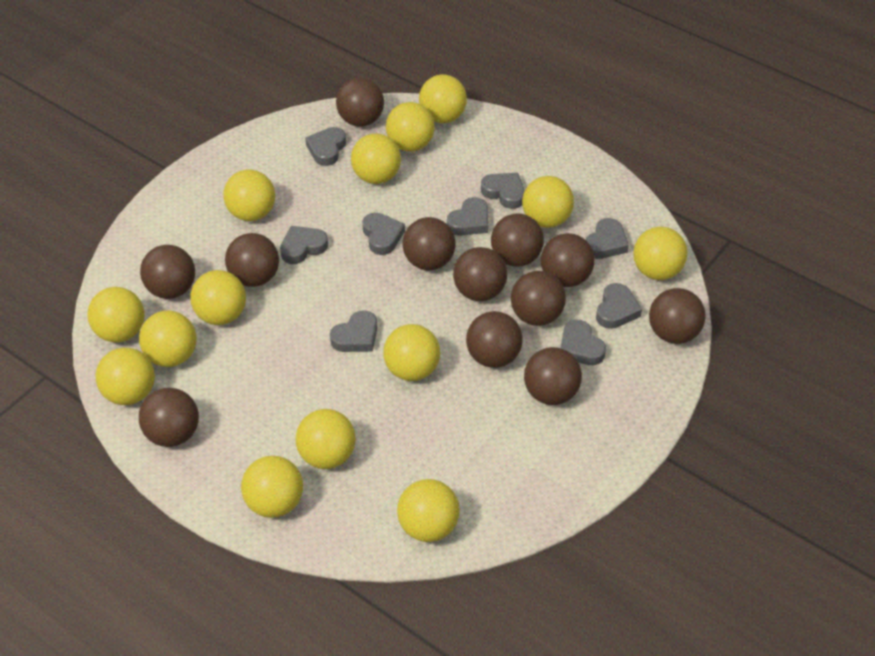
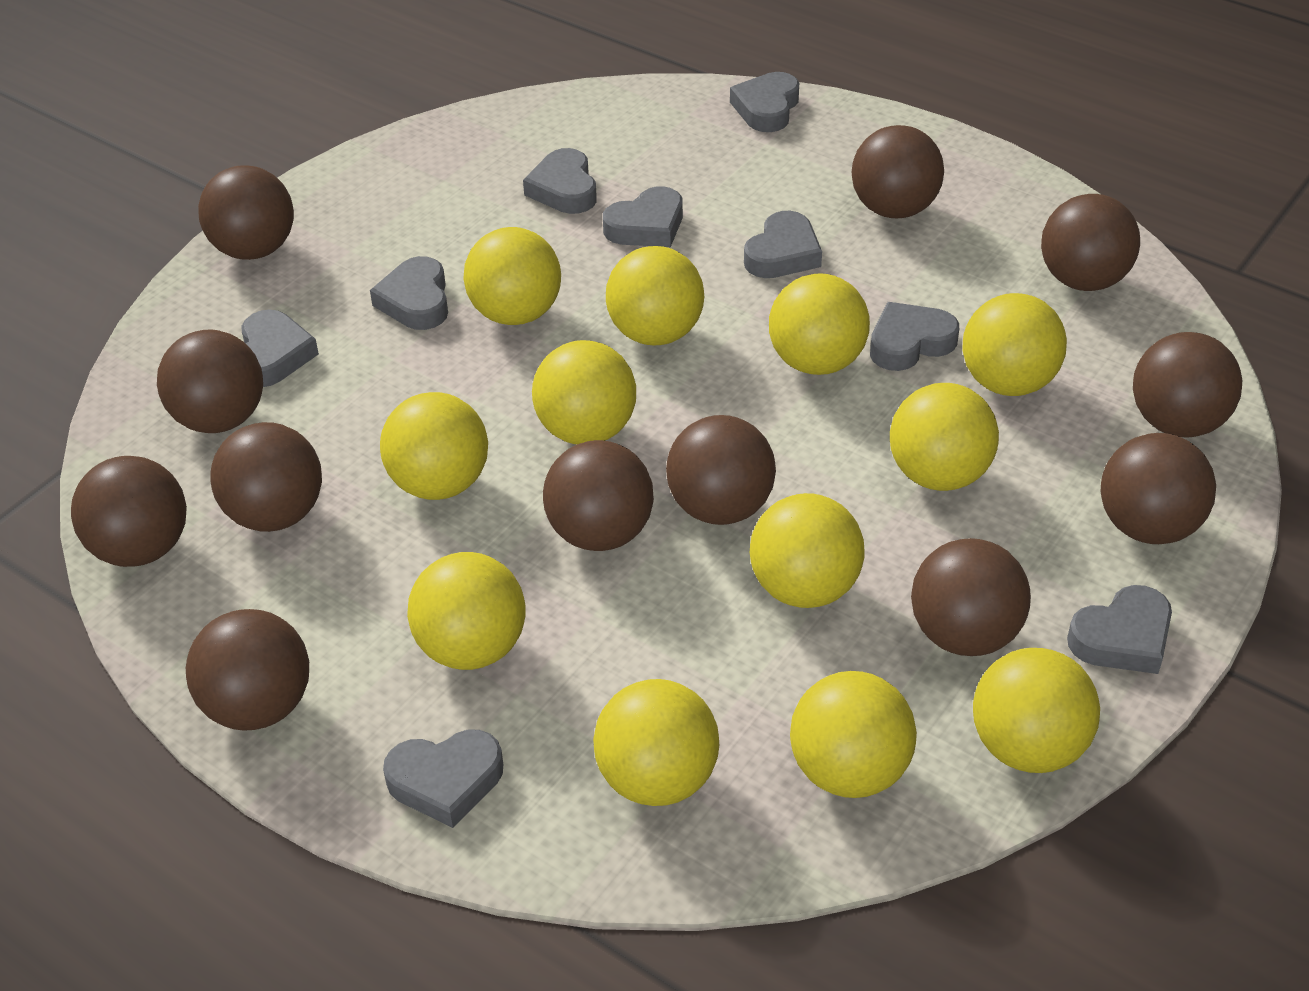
yellow ball: 14 -> 12

